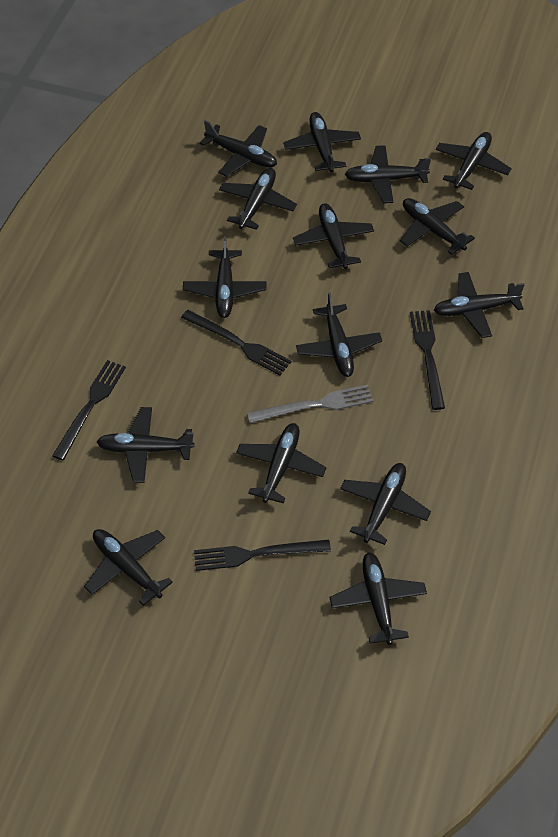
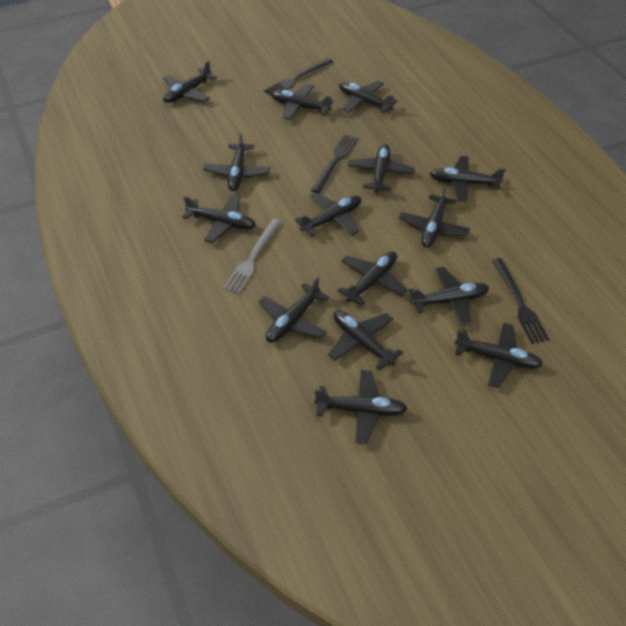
black fork: 4 -> 3

